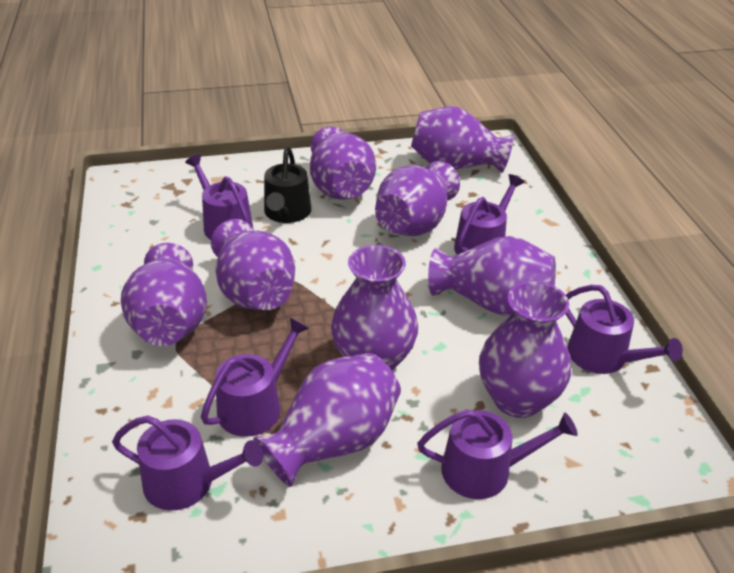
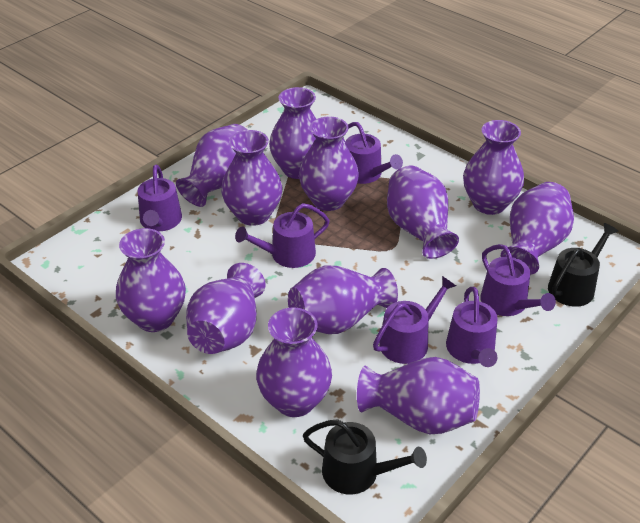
black watering can: 1 -> 2
purple vase: 9 -> 12

